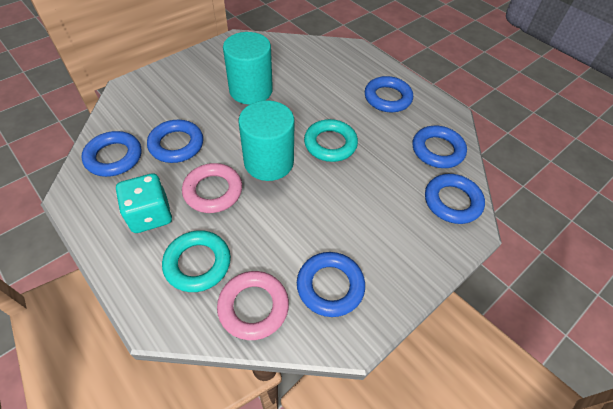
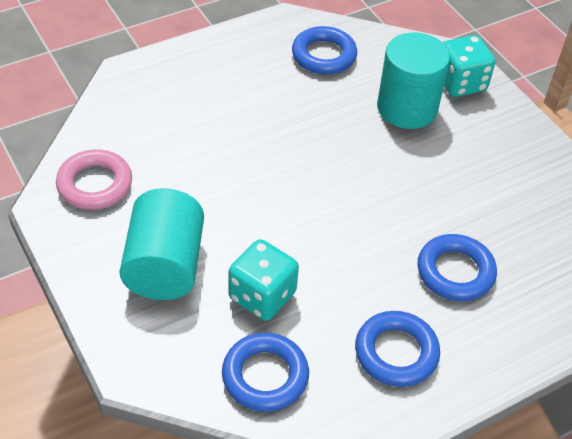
blue ring: 6 -> 4
pink ring: 2 -> 1
turquoise dice: 1 -> 2
turquoise ring: 2 -> 0

